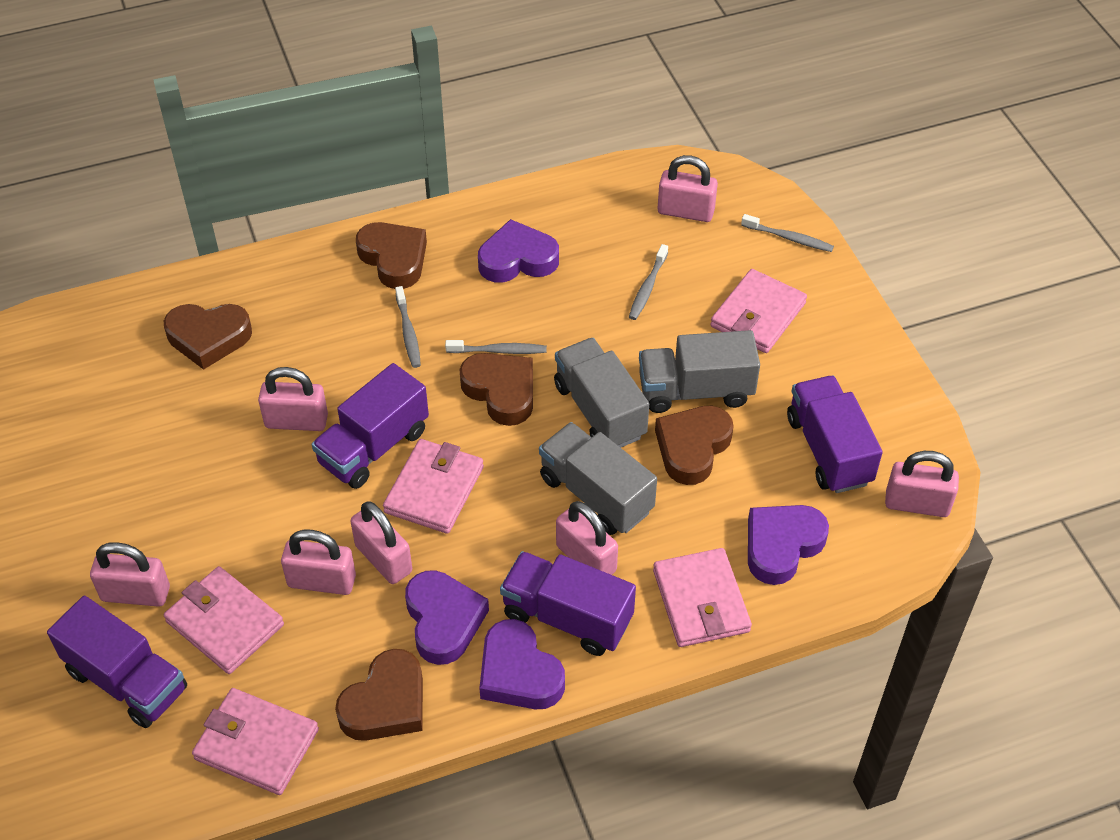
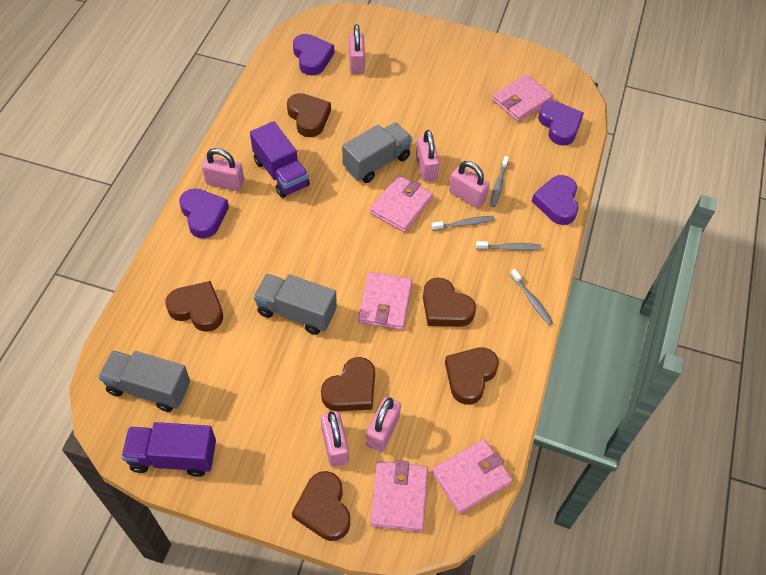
brown heart: 5 -> 6
pink padlock: 7 -> 6
purple truck: 4 -> 2

